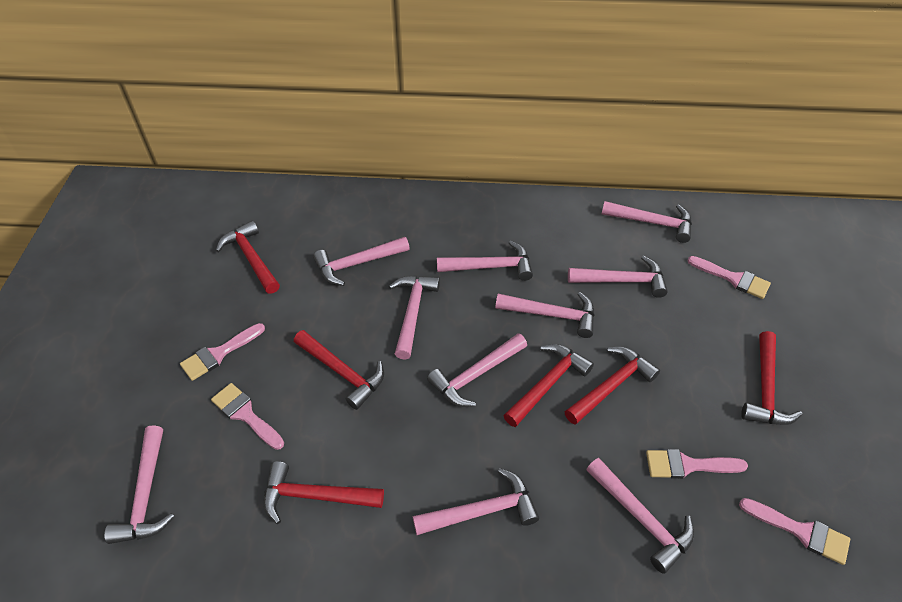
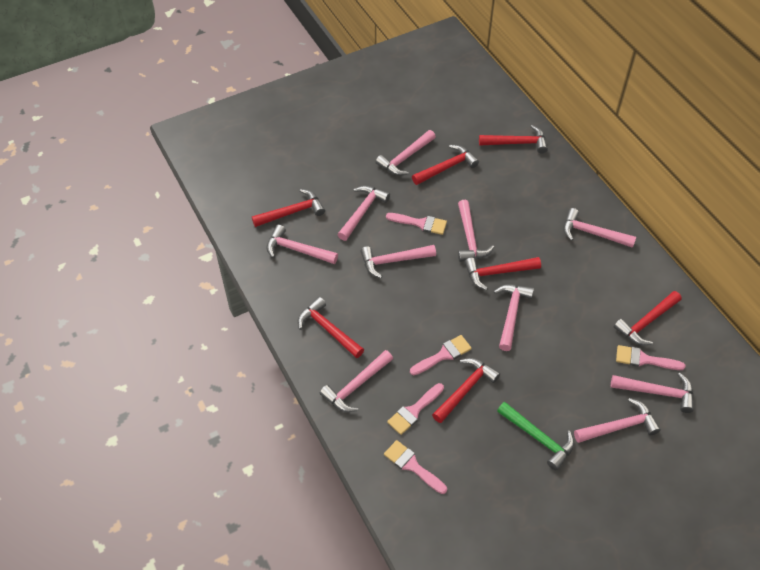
green hammer: 0 -> 1
red hammer: 6 -> 7

